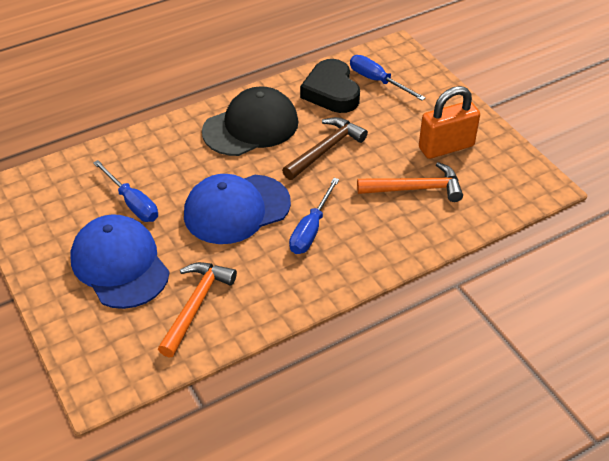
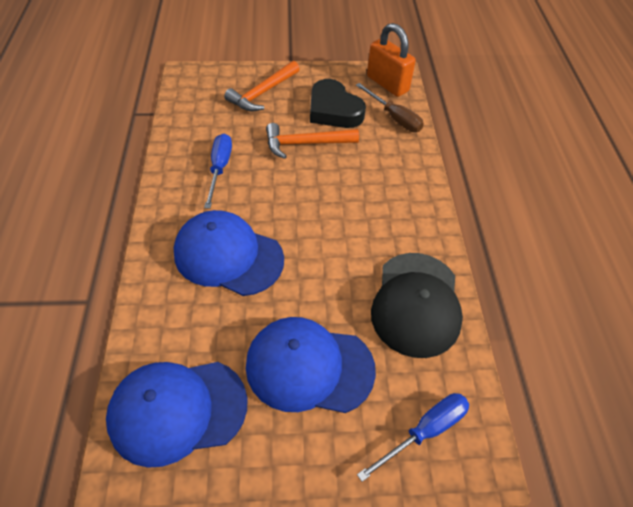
blue cap: 2 -> 3
blue screwdriver: 3 -> 2
brown hammer: 1 -> 0
brown screwdriver: 0 -> 1

